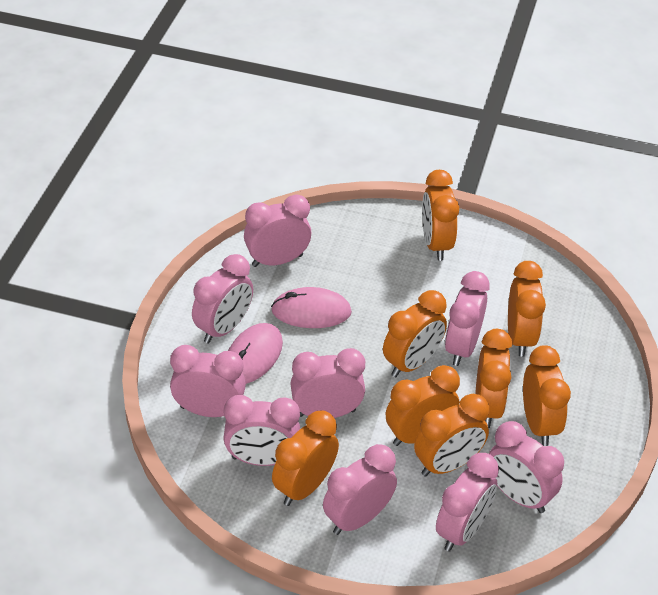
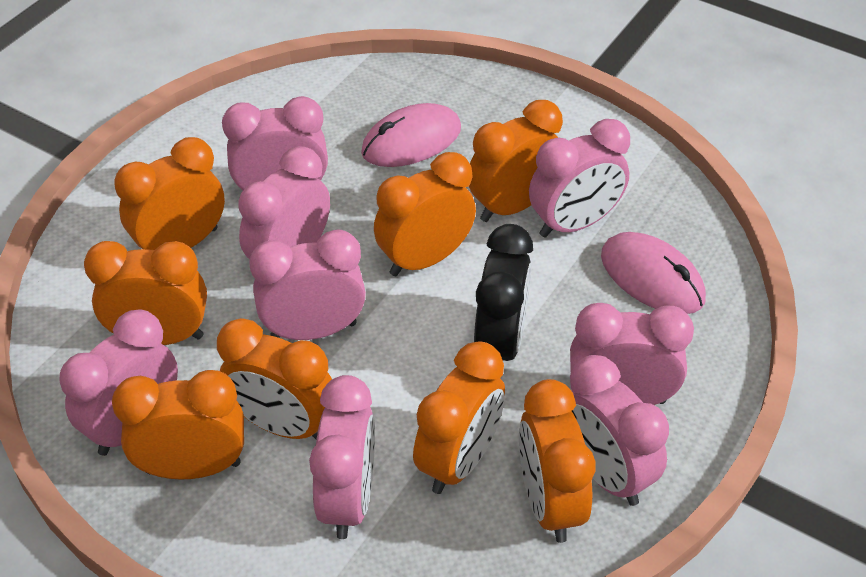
black clock: 0 -> 1
pink clock: 9 -> 8

